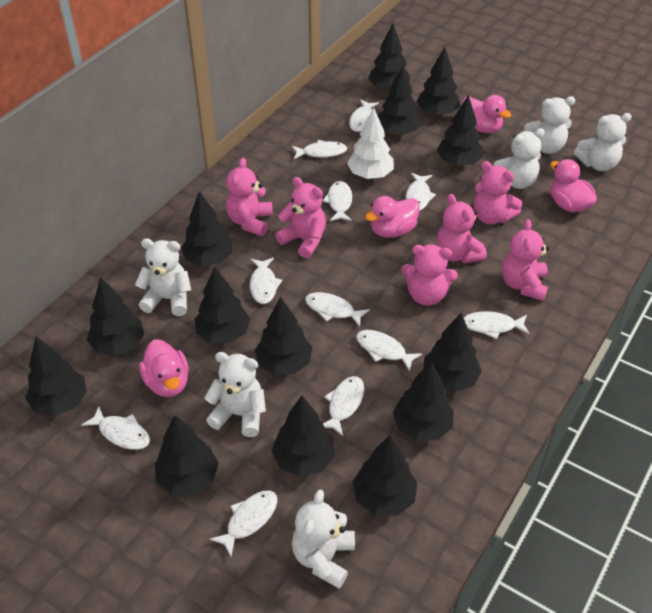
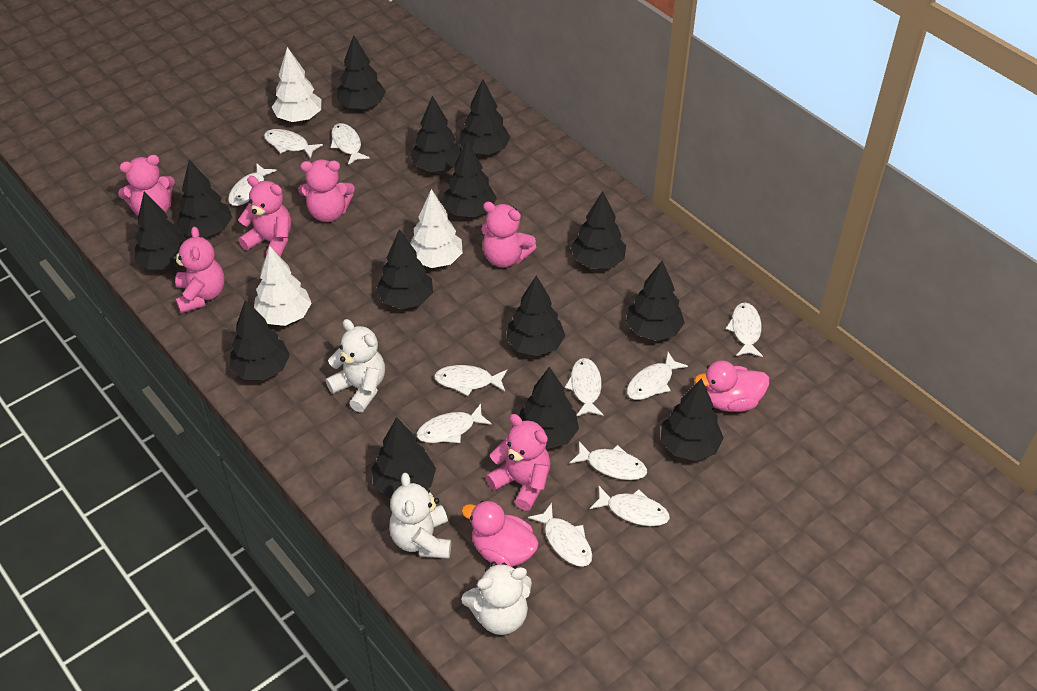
pink duck: 4 -> 2
white teddy bear: 6 -> 3
white tree: 1 -> 3

